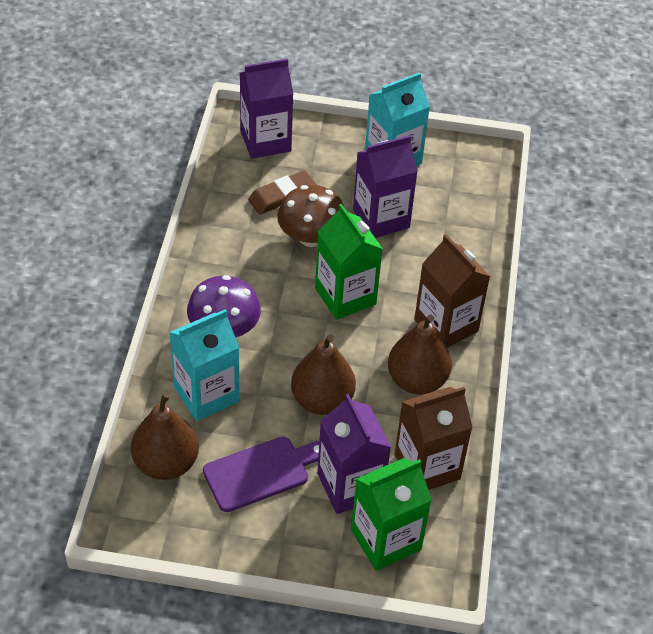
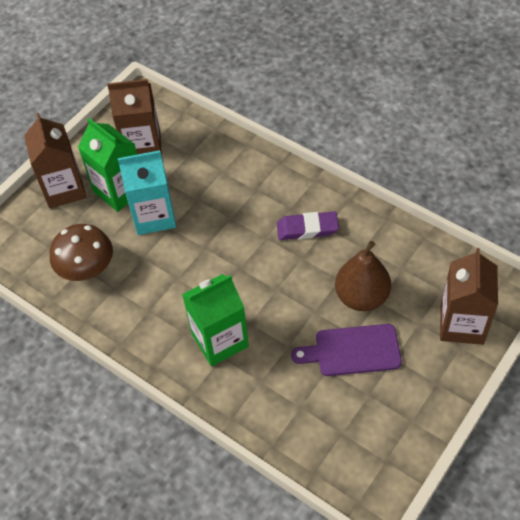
brown carton: 2 -> 3
brown eraser: 1 -> 0
brown pear: 3 -> 1
purple carton: 3 -> 0
purple eraser: 0 -> 1
purple mushroom: 1 -> 0
turquoise carton: 2 -> 1

